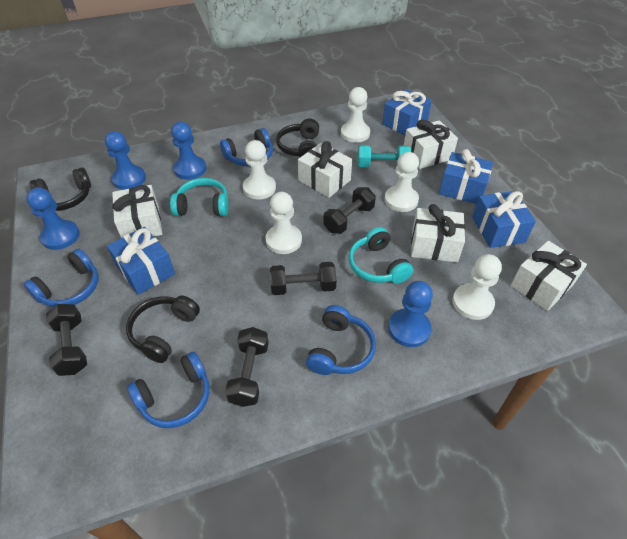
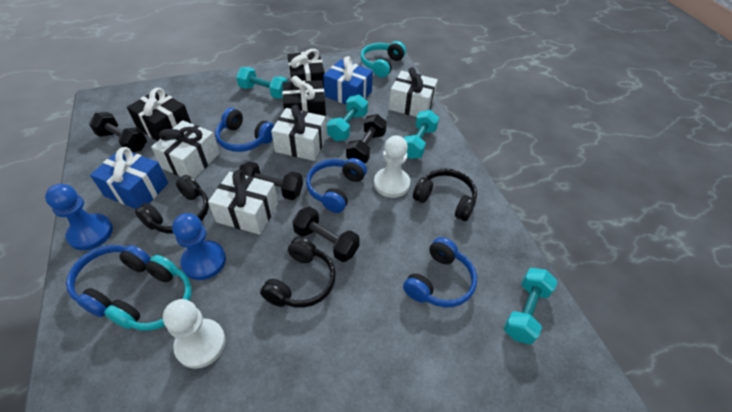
black gift: 0 -> 3
blue gift: 4 -> 2
blue pawn: 4 -> 2
turquoise dumbbell: 1 -> 4
white gift: 5 -> 4
white pawn: 5 -> 2

